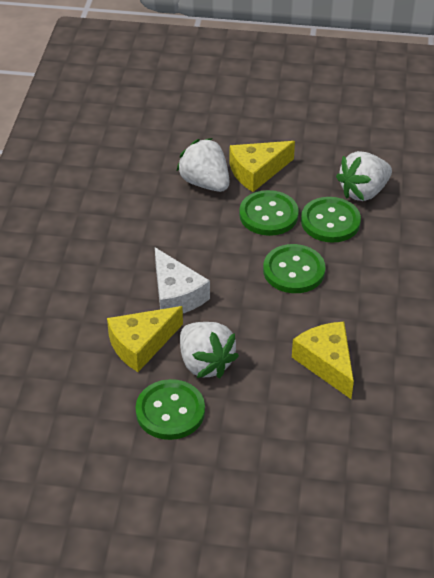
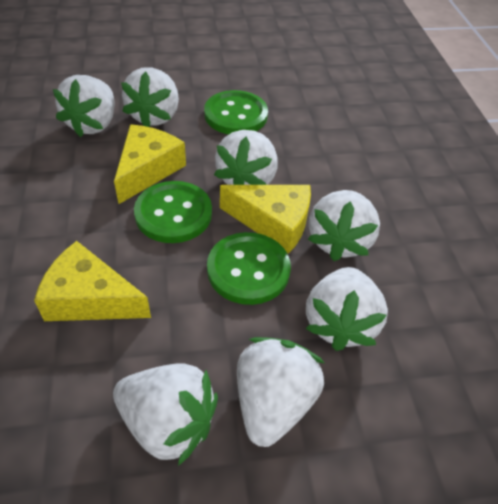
green button: 4 -> 3
white cheese: 1 -> 0
white strawberry: 3 -> 7

